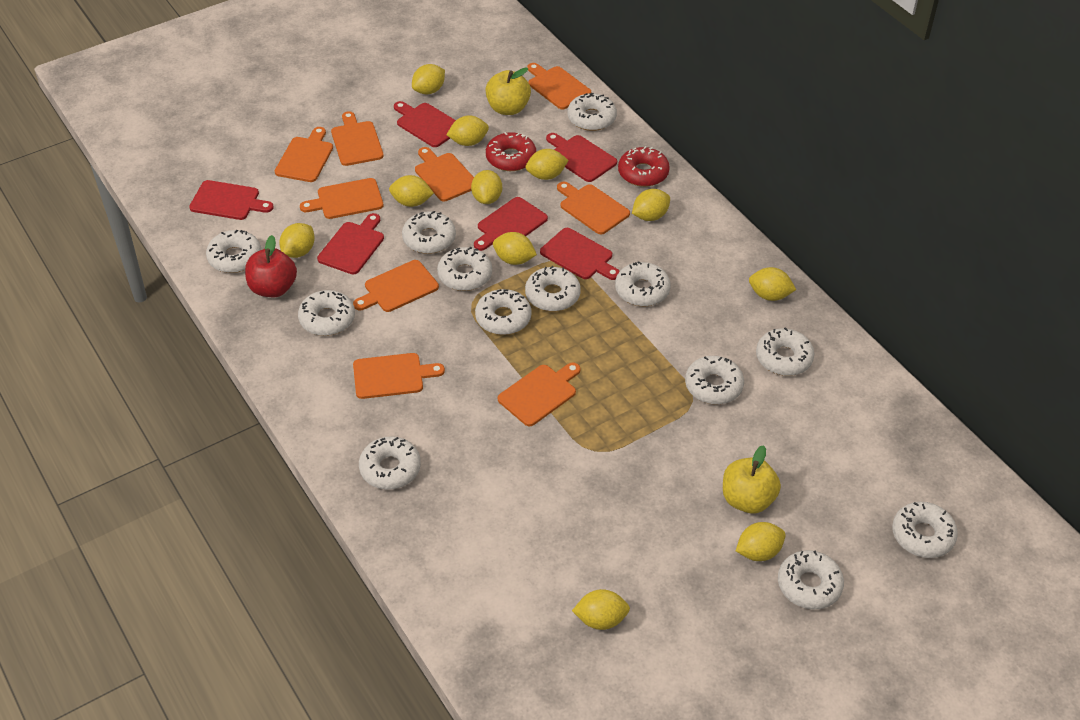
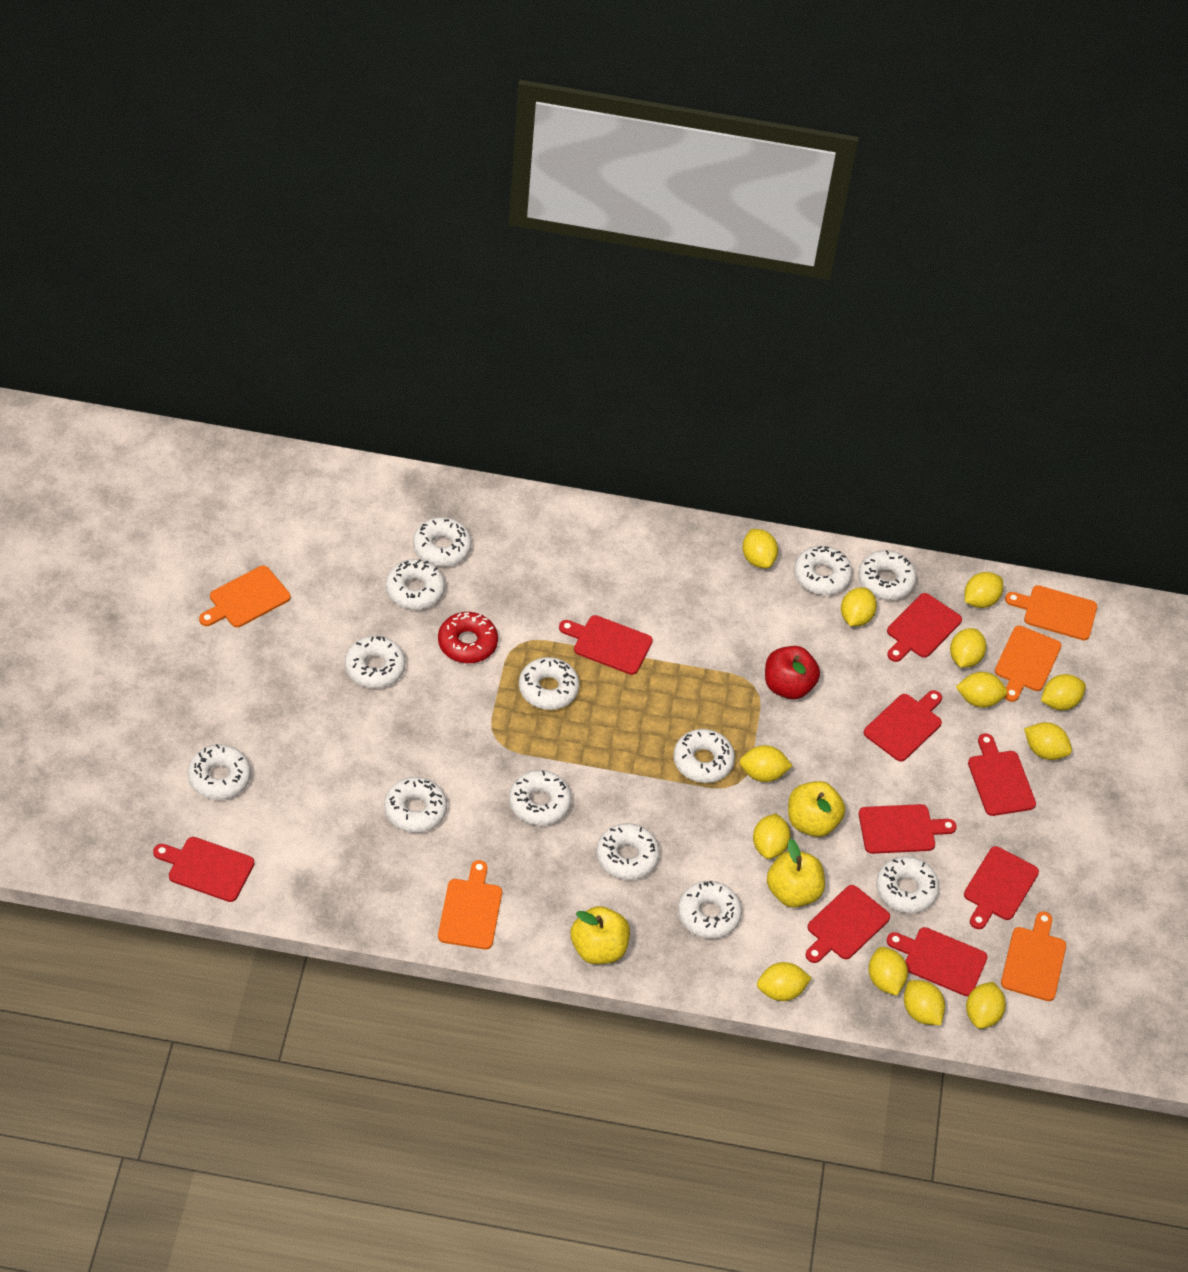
orange cutting board: 9 -> 5
red cutting board: 6 -> 9
red donut: 2 -> 1
yellow apple: 2 -> 3
yellow lemon: 11 -> 13

